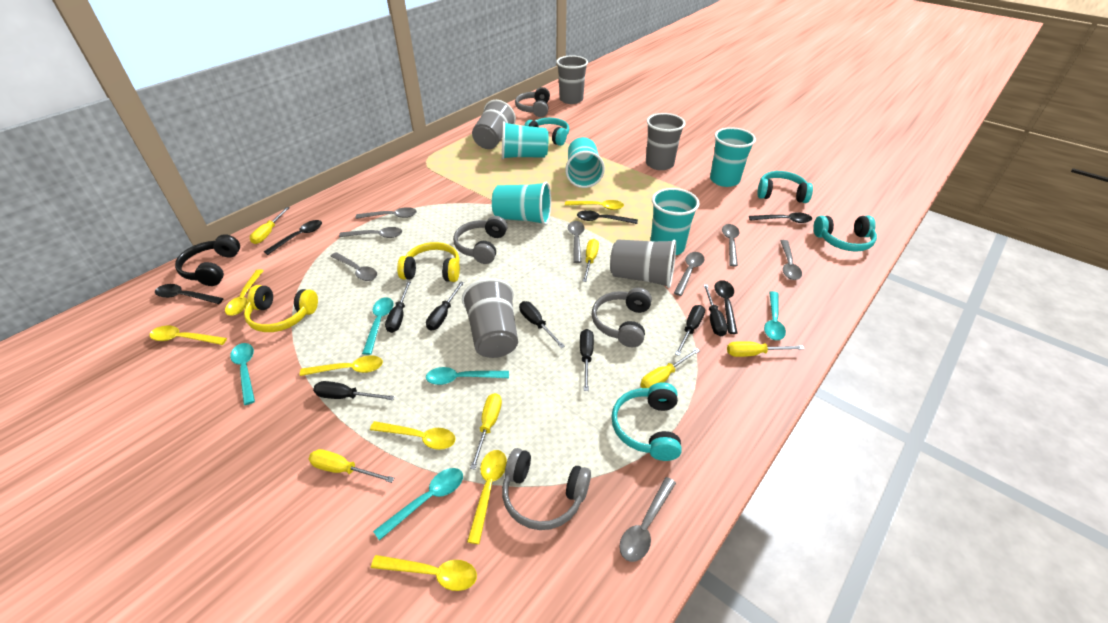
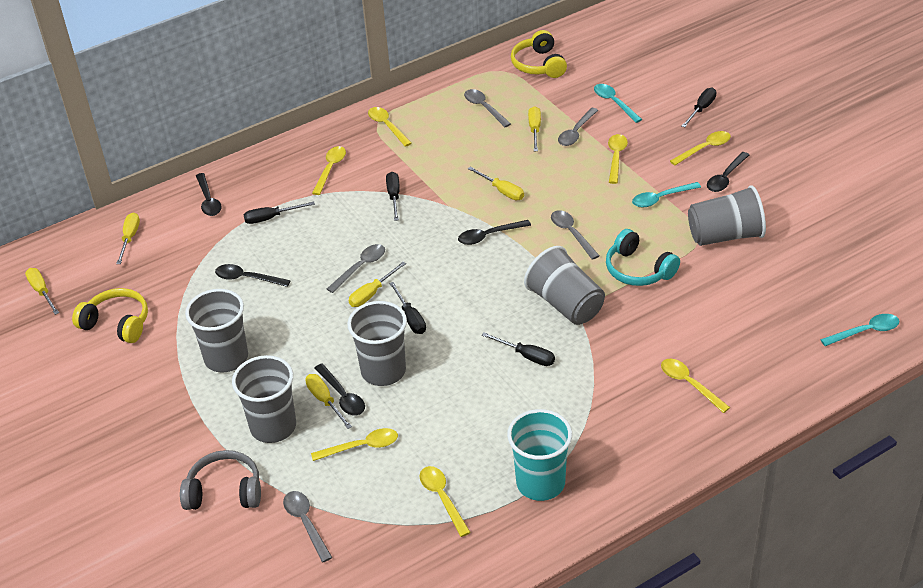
black headphones: 1 -> 0
black screwdriver: 7 -> 5
grey headphones: 4 -> 1
grey spoon: 8 -> 5
turquoise cup: 5 -> 1
turquoise headphones: 4 -> 1
turquoise spoon: 5 -> 3

